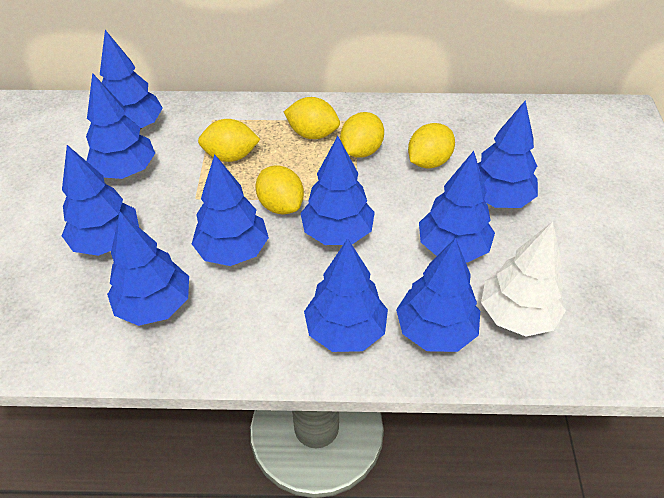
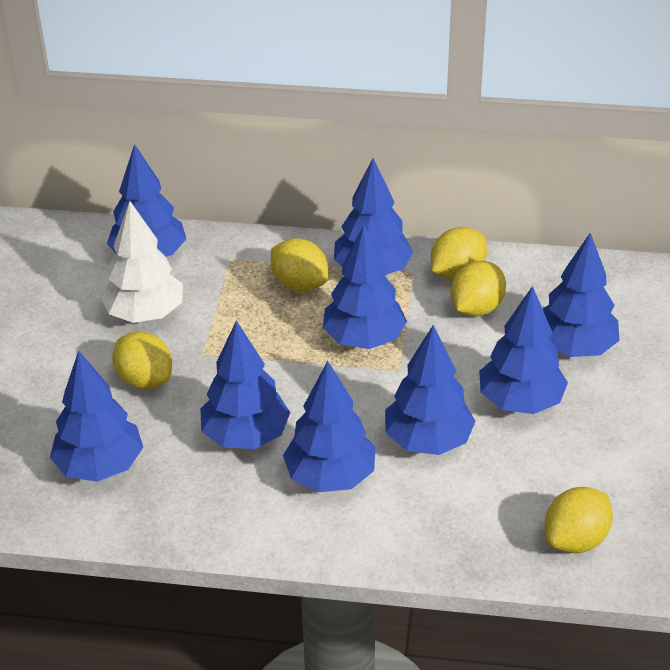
blue tree: 10 -> 9

